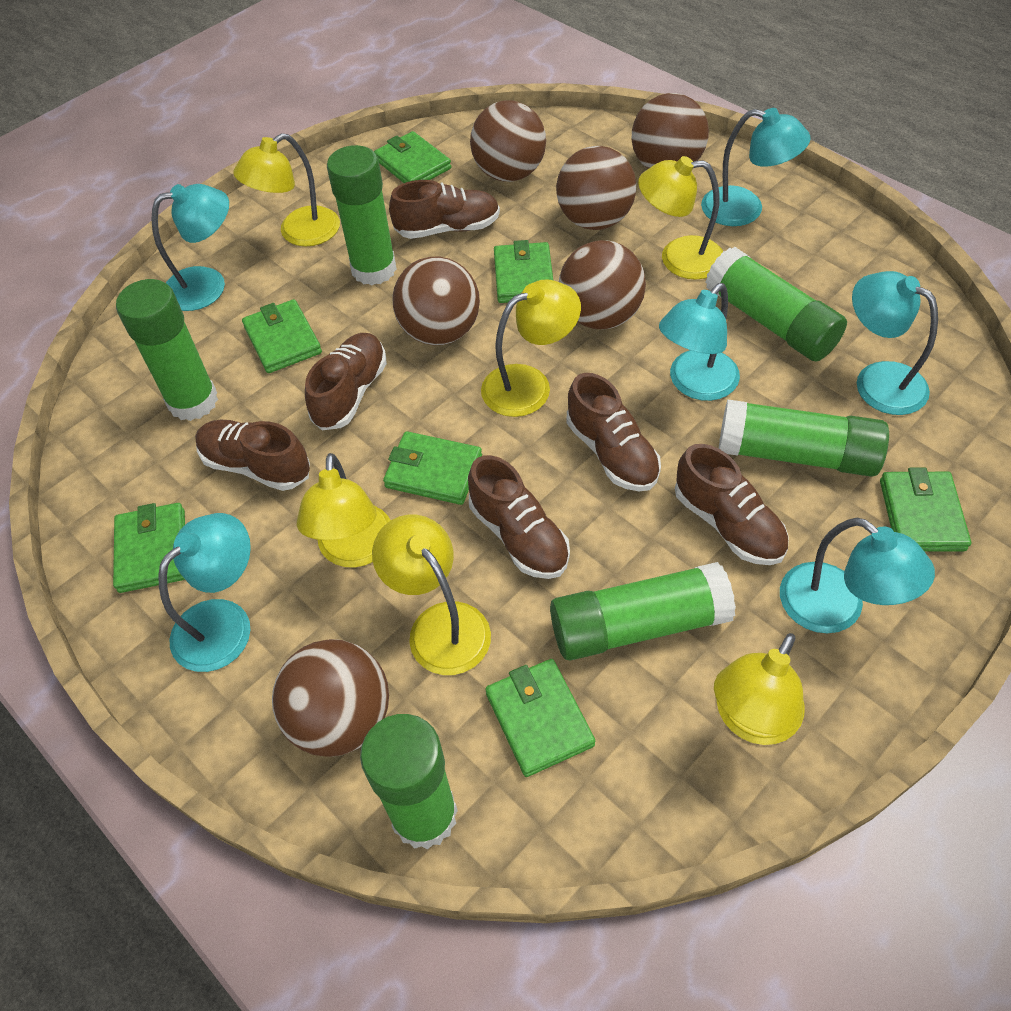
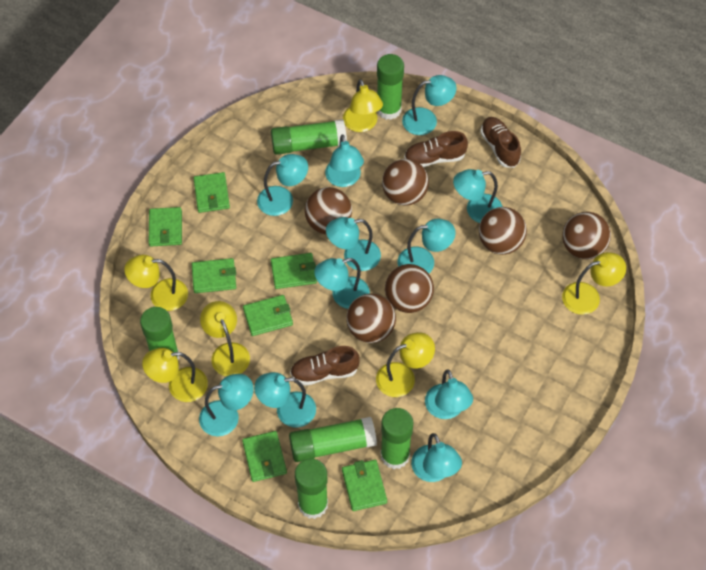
brown shoe: 6 -> 3
turquoise lamp: 6 -> 11

